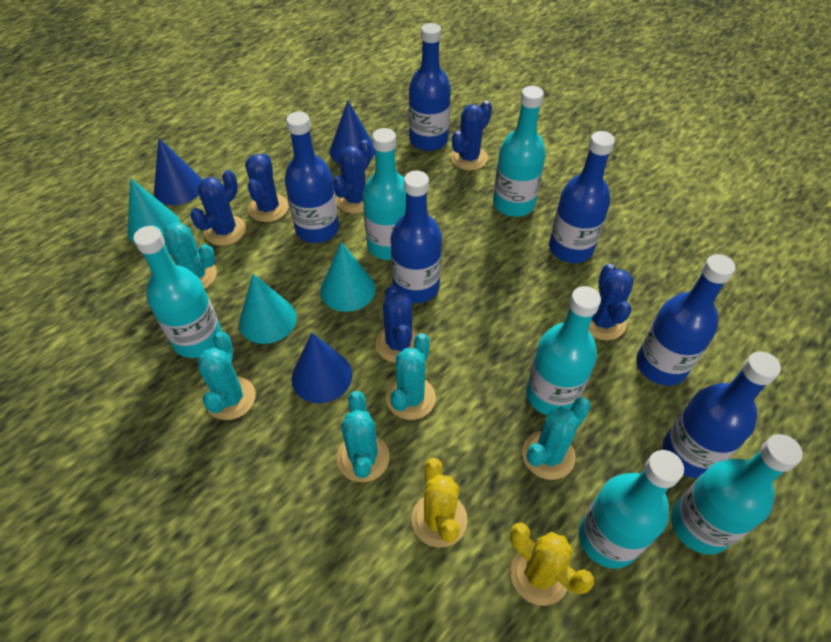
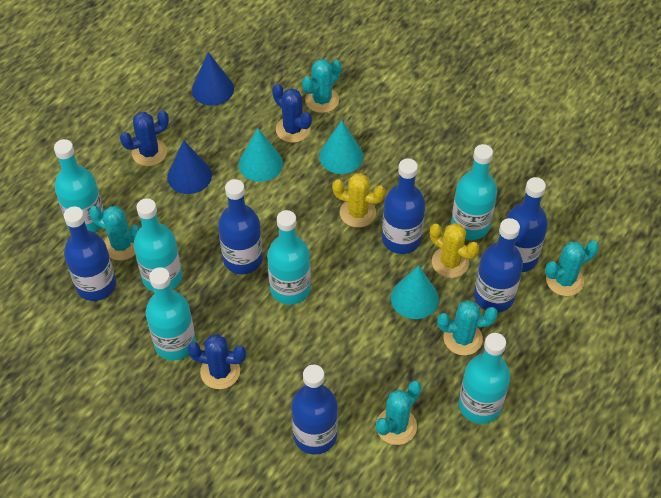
blue cactus: 6 -> 3
blue cone: 3 -> 2

